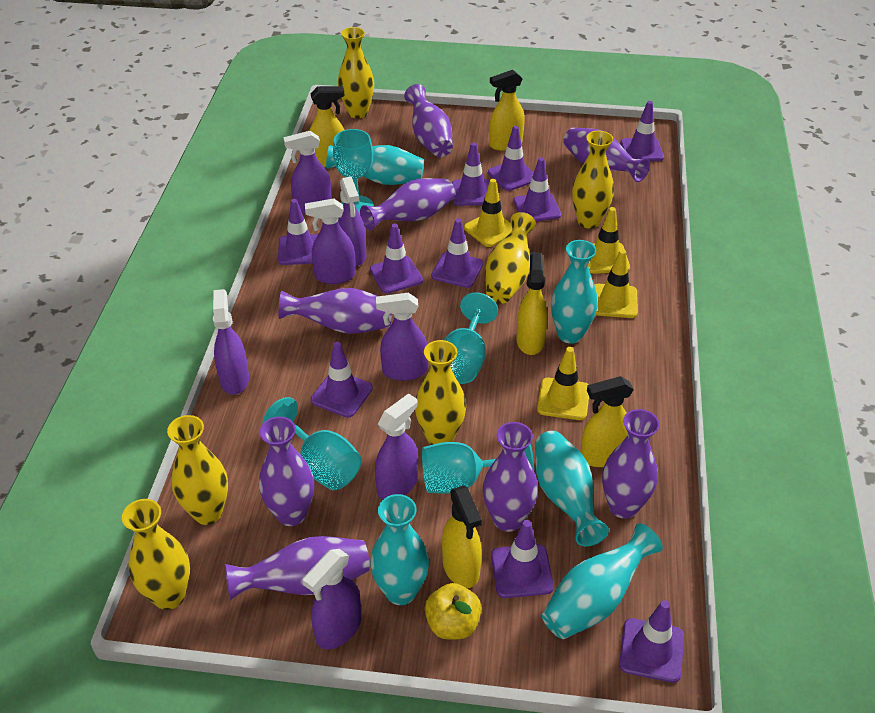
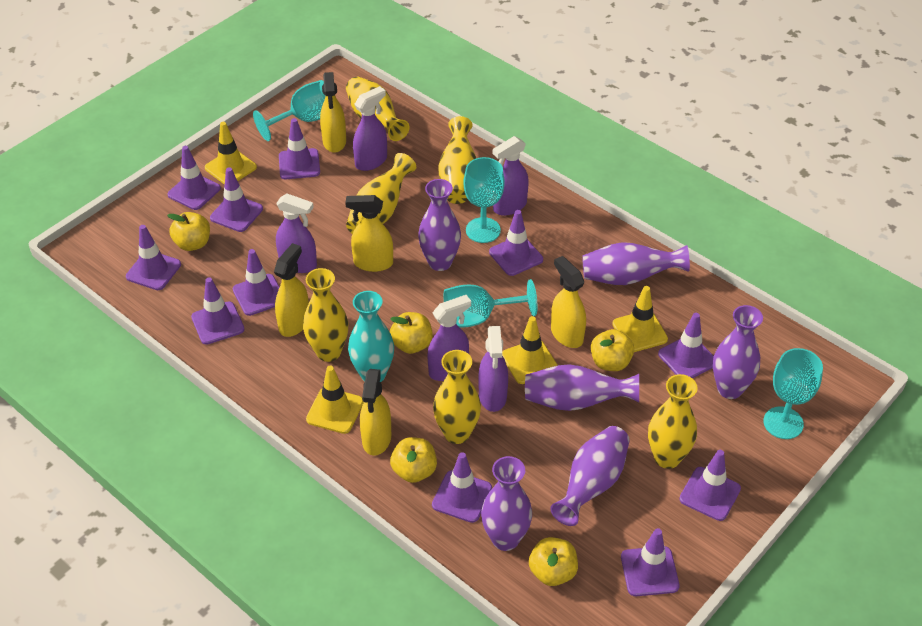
purple spray bottle: 7 -> 5
purple traffic cone: 10 -> 11
purple vase: 8 -> 6
turquoise vase: 5 -> 1
yellow apple: 1 -> 5

